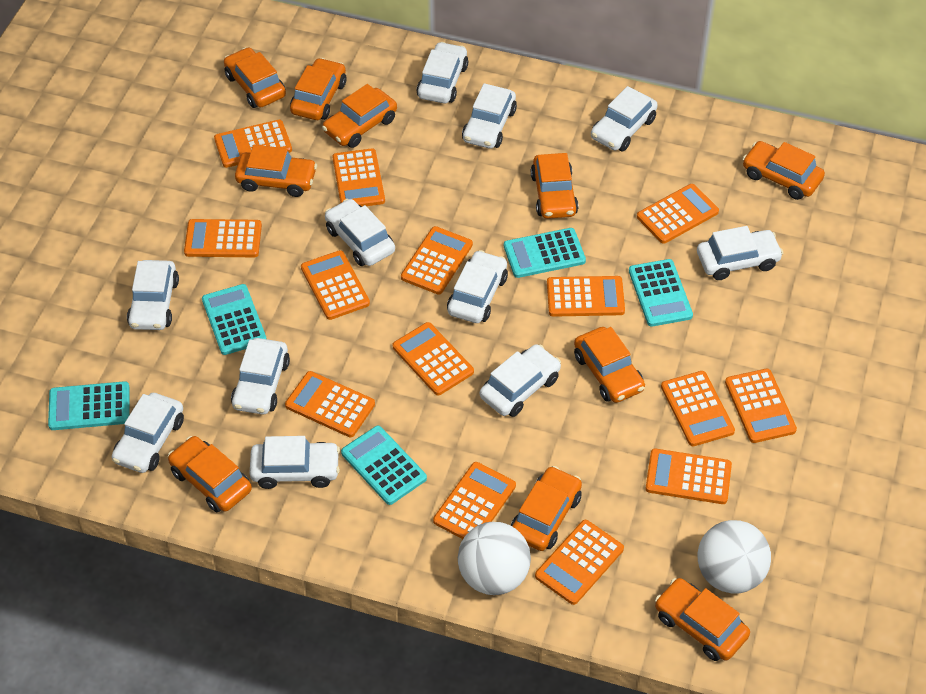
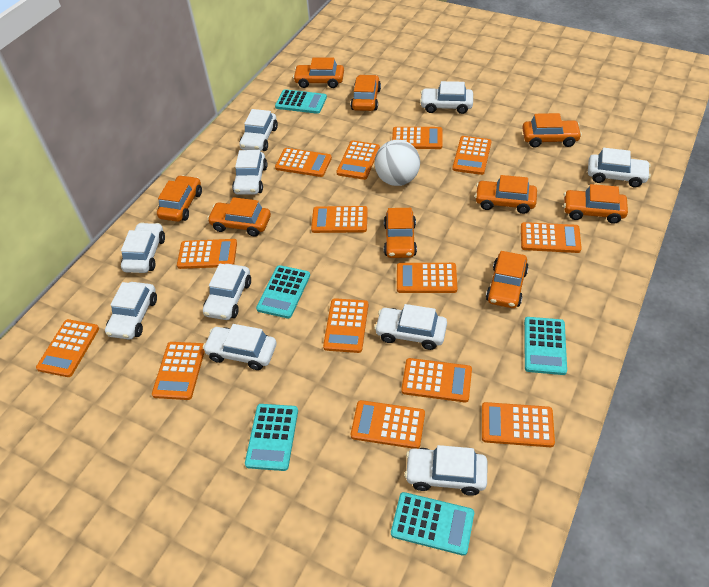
orange car: 10 -> 9
white ball: 2 -> 1
white car: 11 -> 10

